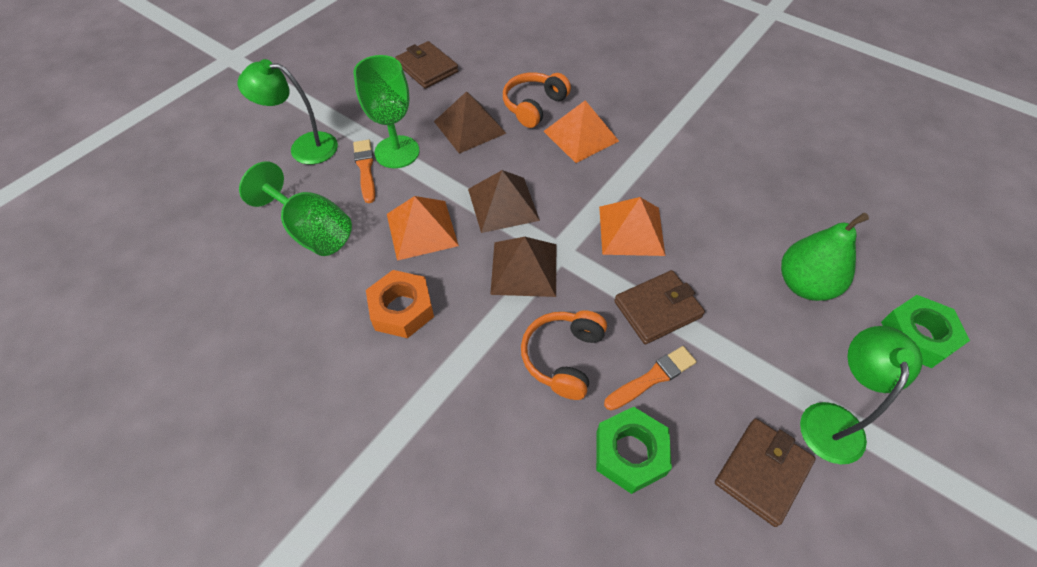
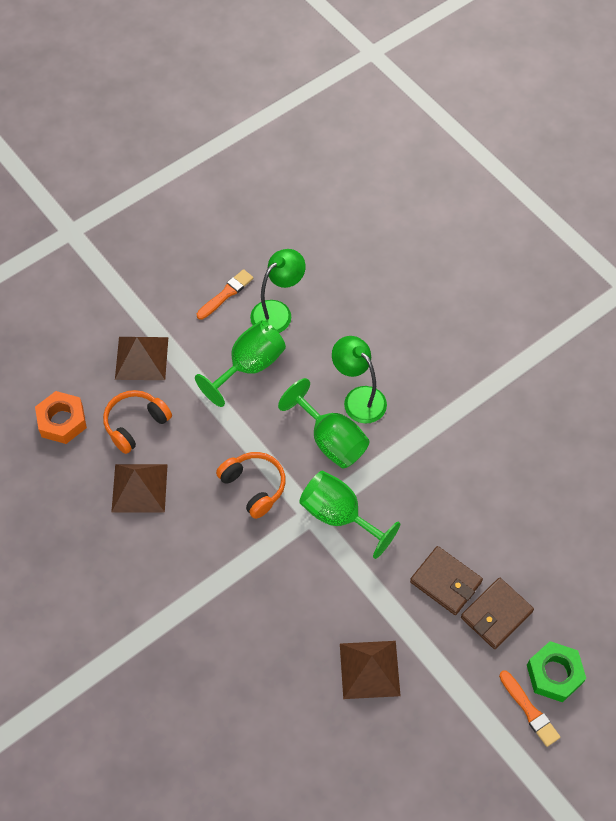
brown wallet: 3 -> 2
green goblet: 2 -> 3
green nut: 2 -> 1
green pear: 1 -> 0
orange pyramid: 3 -> 0

